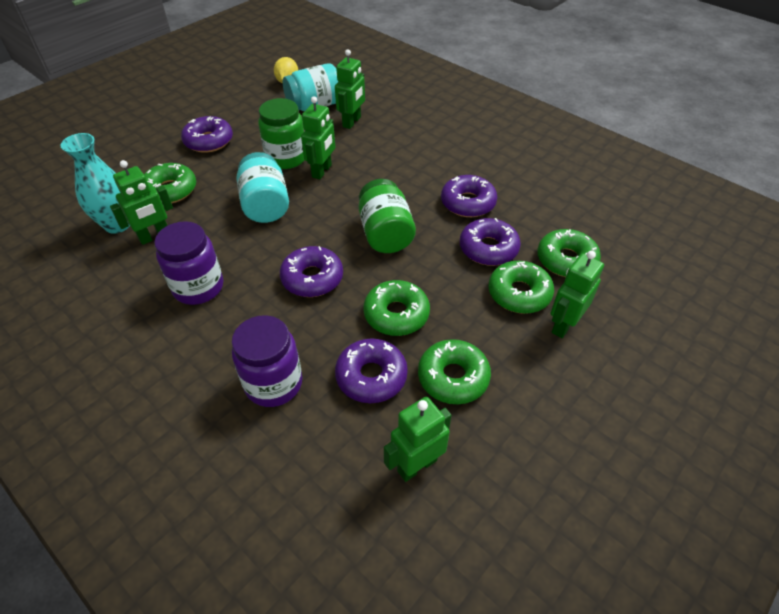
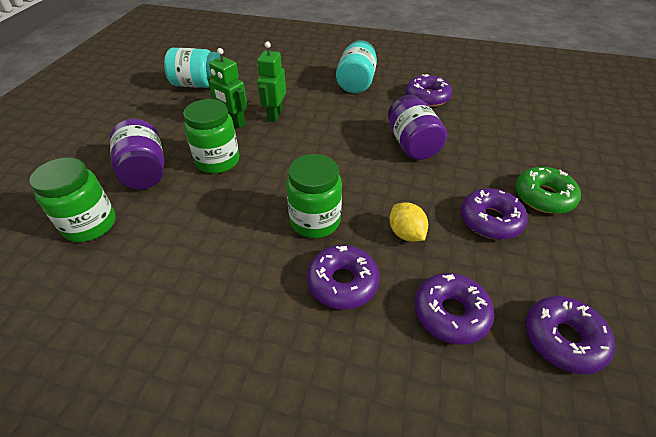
green donut: 5 -> 1
green jar: 2 -> 3
green robot: 5 -> 2
turquoise vase: 1 -> 0

